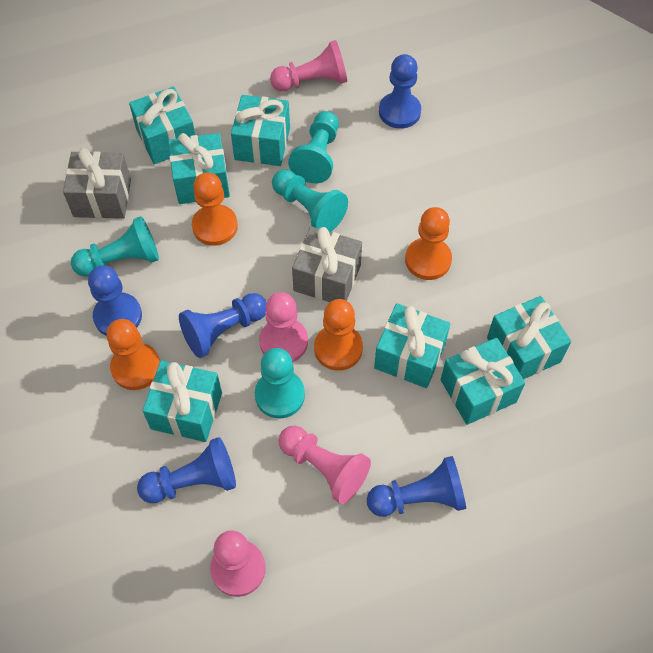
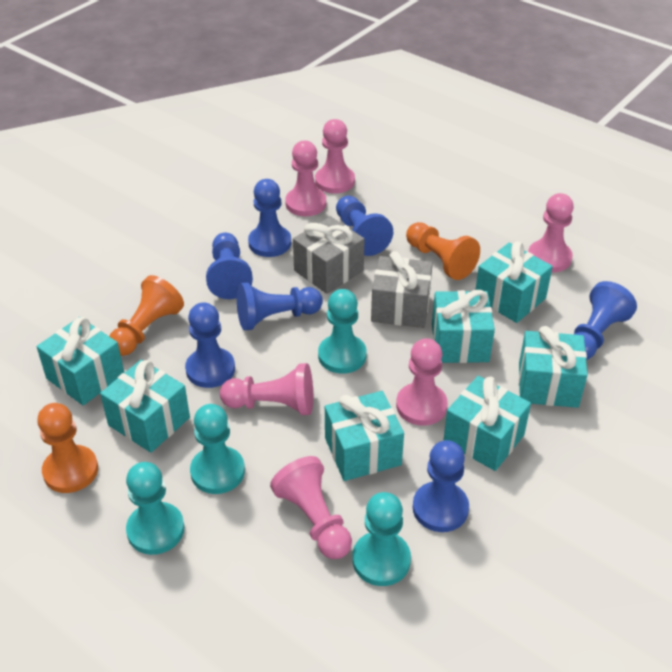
blue pawn: 5 -> 7
orange pawn: 4 -> 3
pink pawn: 4 -> 6

